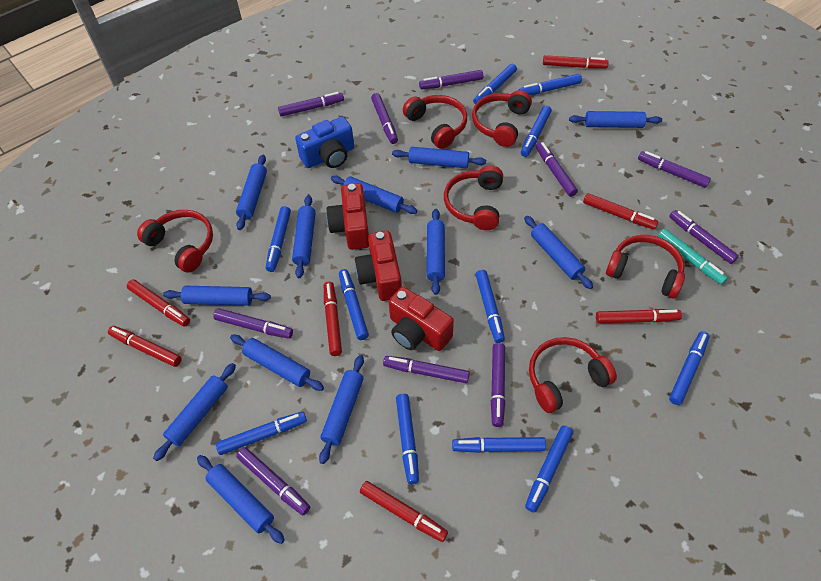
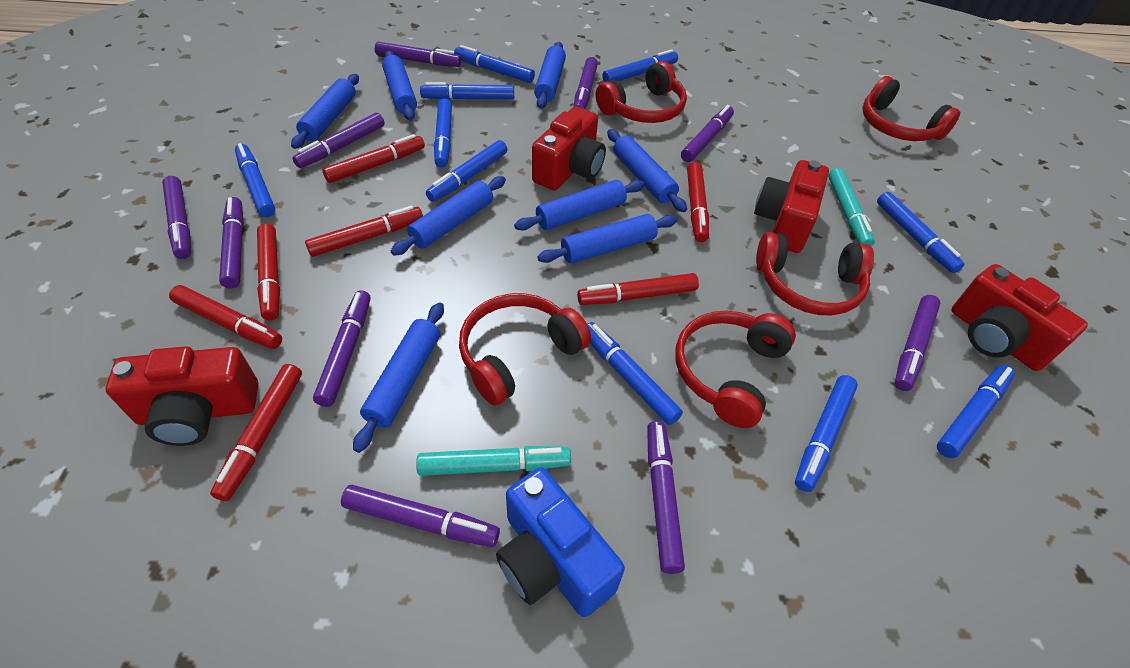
blue marker: 11 -> 10
blue rolling pin: 12 -> 8
red camera: 3 -> 4
red headphones: 6 -> 5
turquoise marker: 1 -> 2

